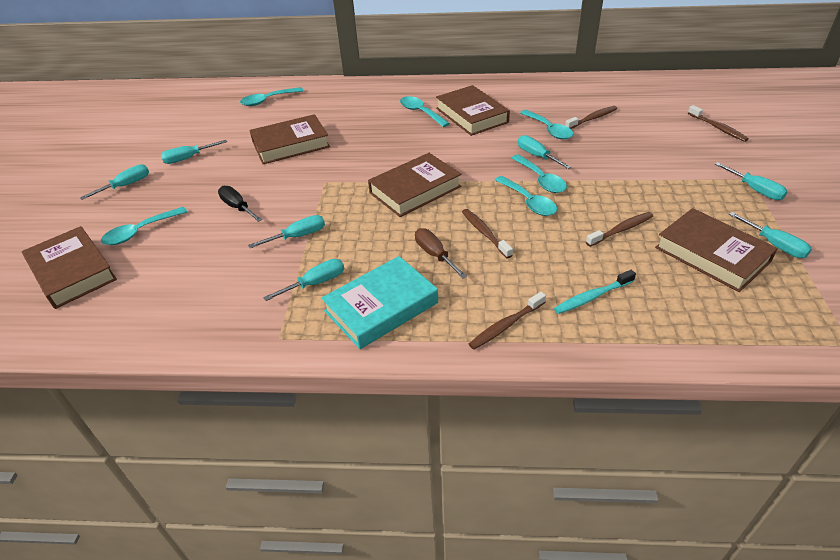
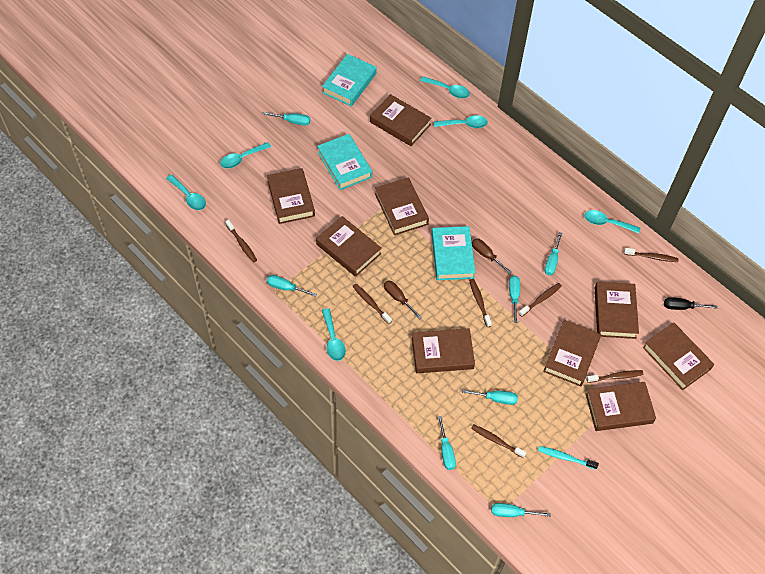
brown book: 5 -> 9
brown screwdriver: 1 -> 2
brown toothbrush: 5 -> 7
turquoise book: 1 -> 3

